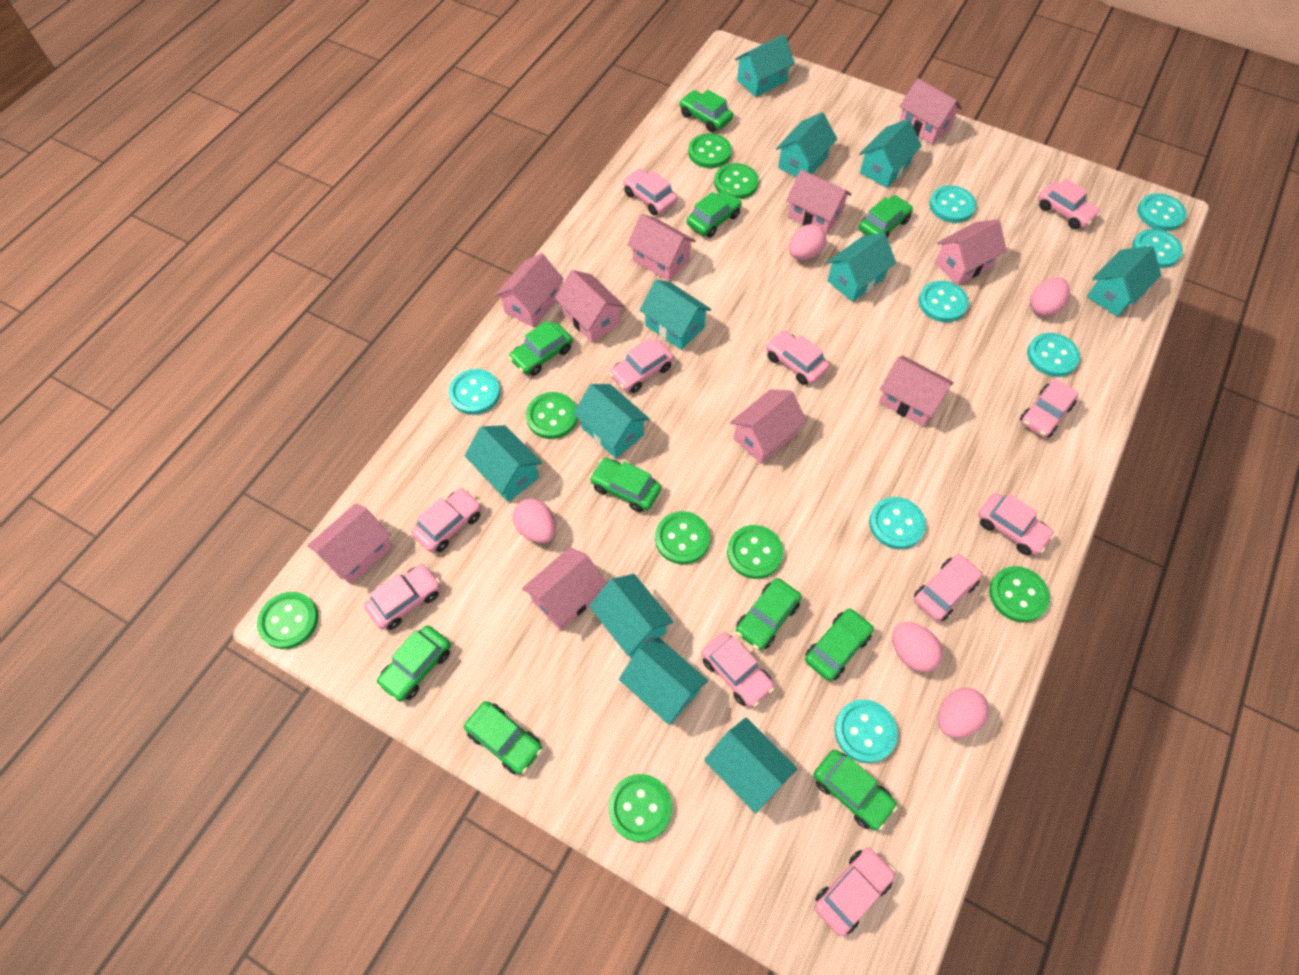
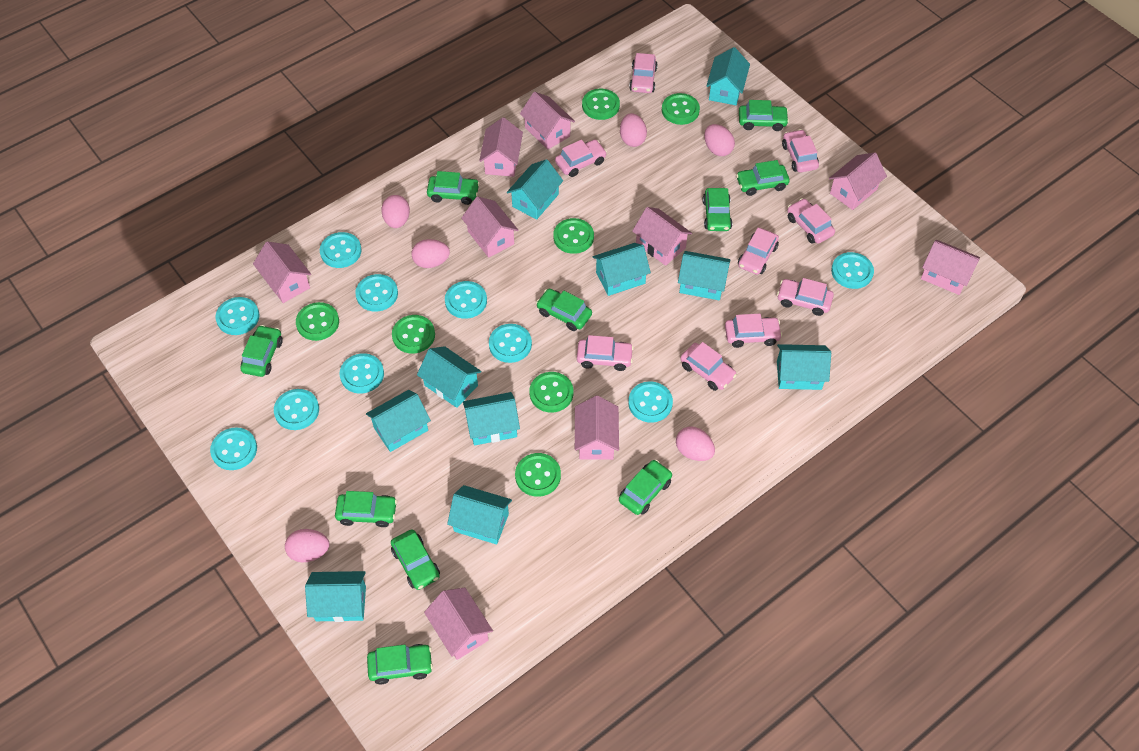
green button: 8 -> 7
pink car: 11 -> 9
pink egg: 5 -> 6
pink house: 10 -> 9
turquoise button: 8 -> 10
turquoise house: 11 -> 10

